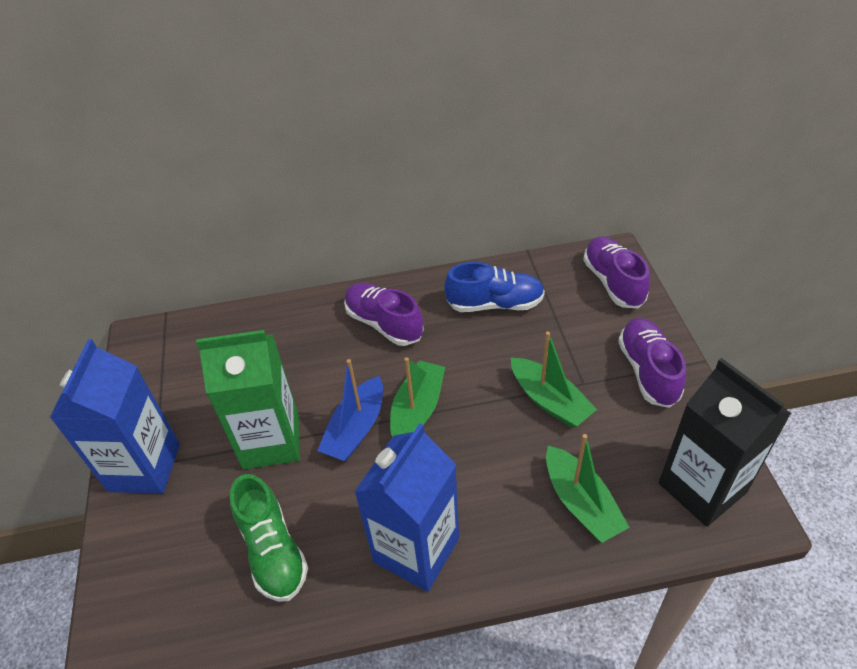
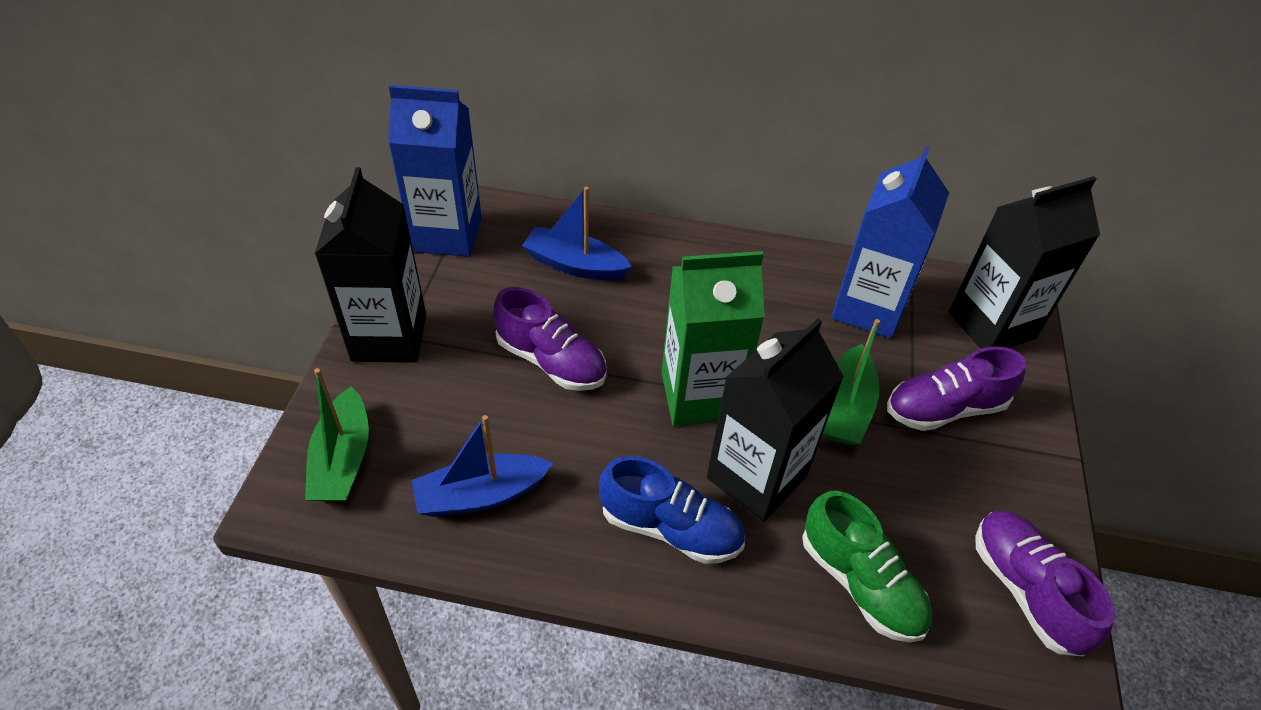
black carton: 1 -> 3
blue boat: 1 -> 2
green boat: 3 -> 2

